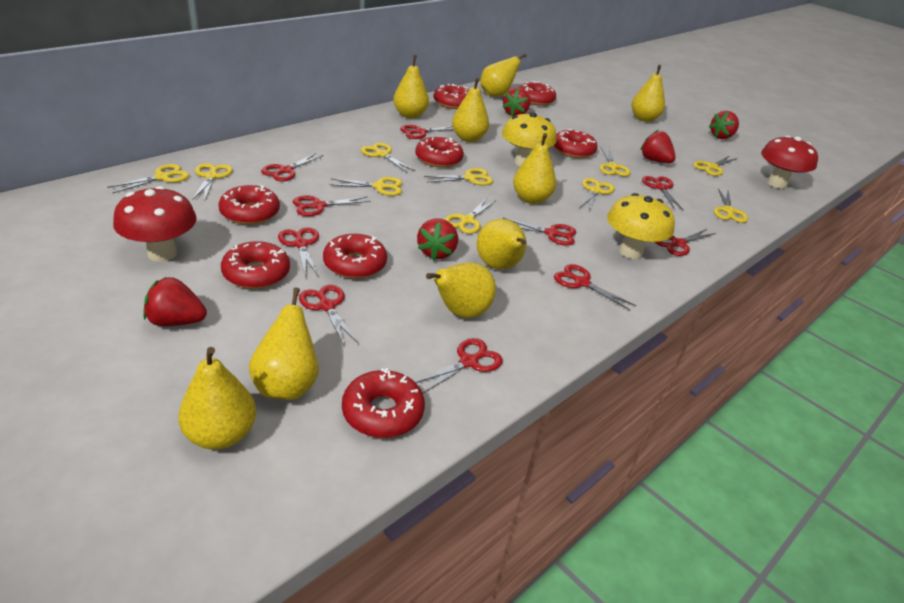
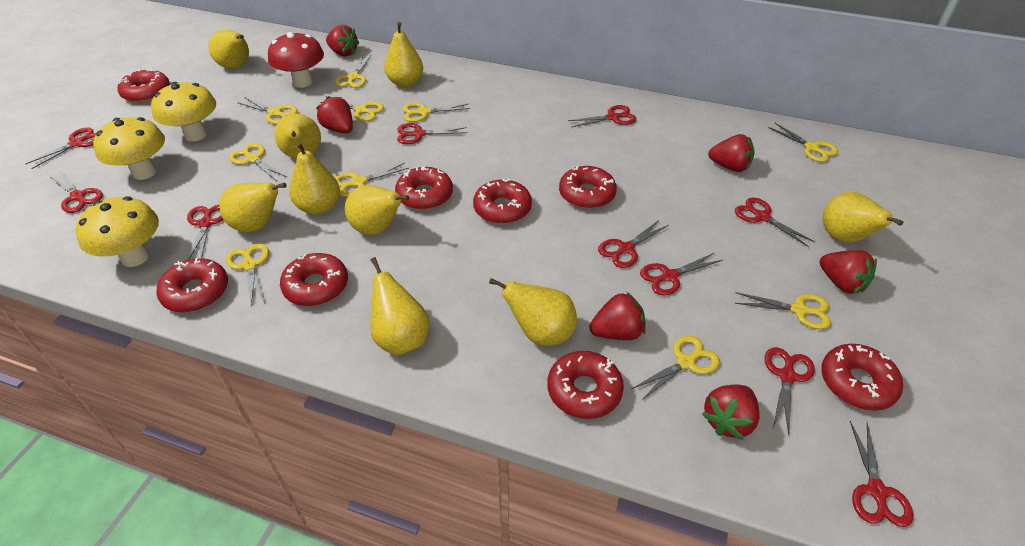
red mushroom: 2 -> 1
red strawberry: 5 -> 6
yellow mushroom: 2 -> 3

